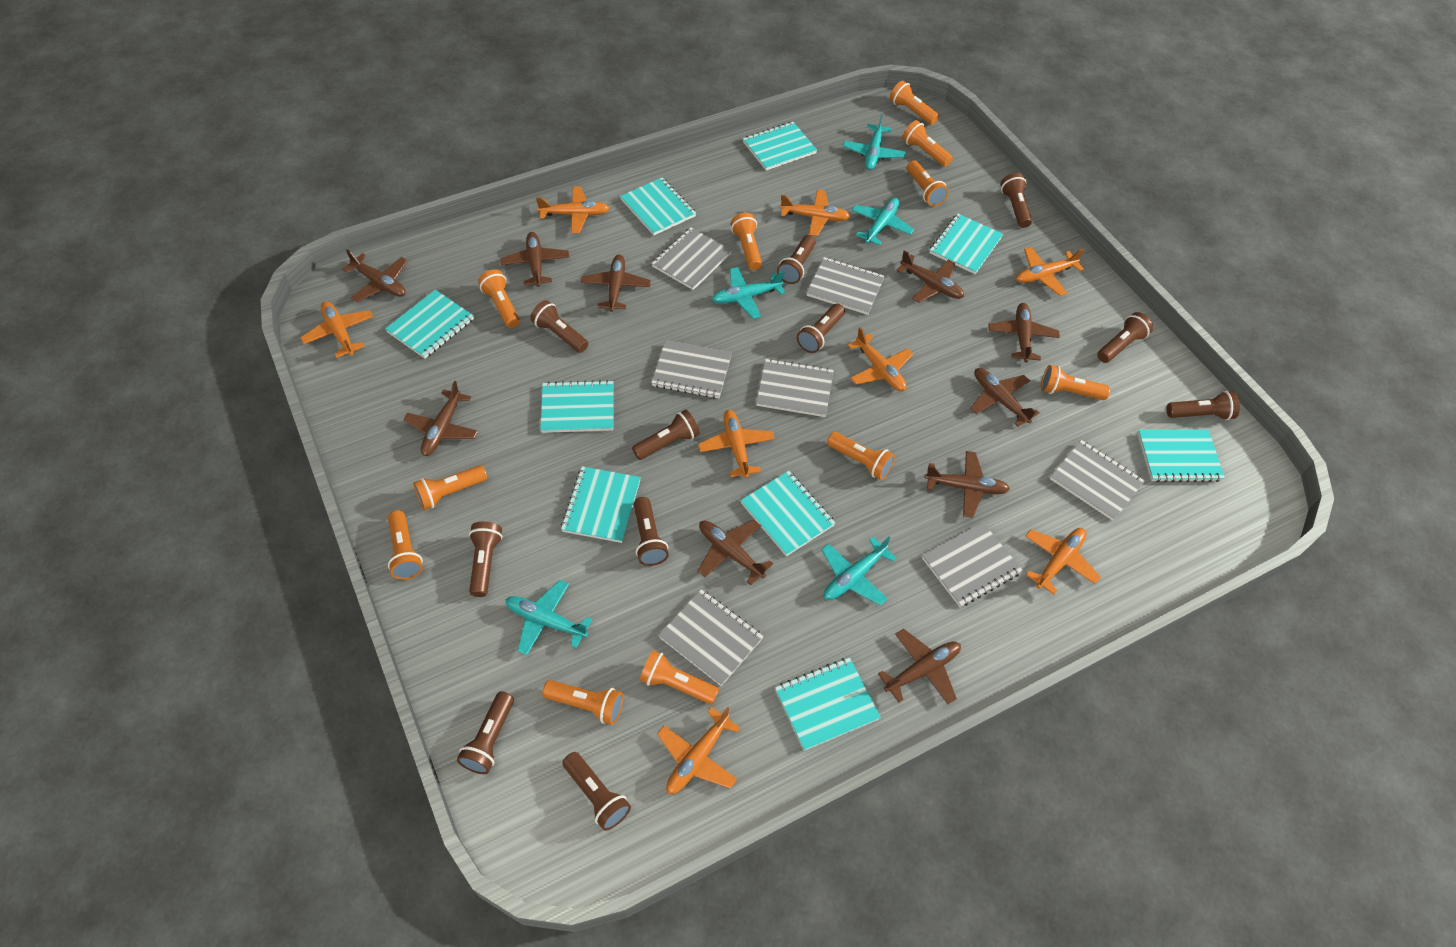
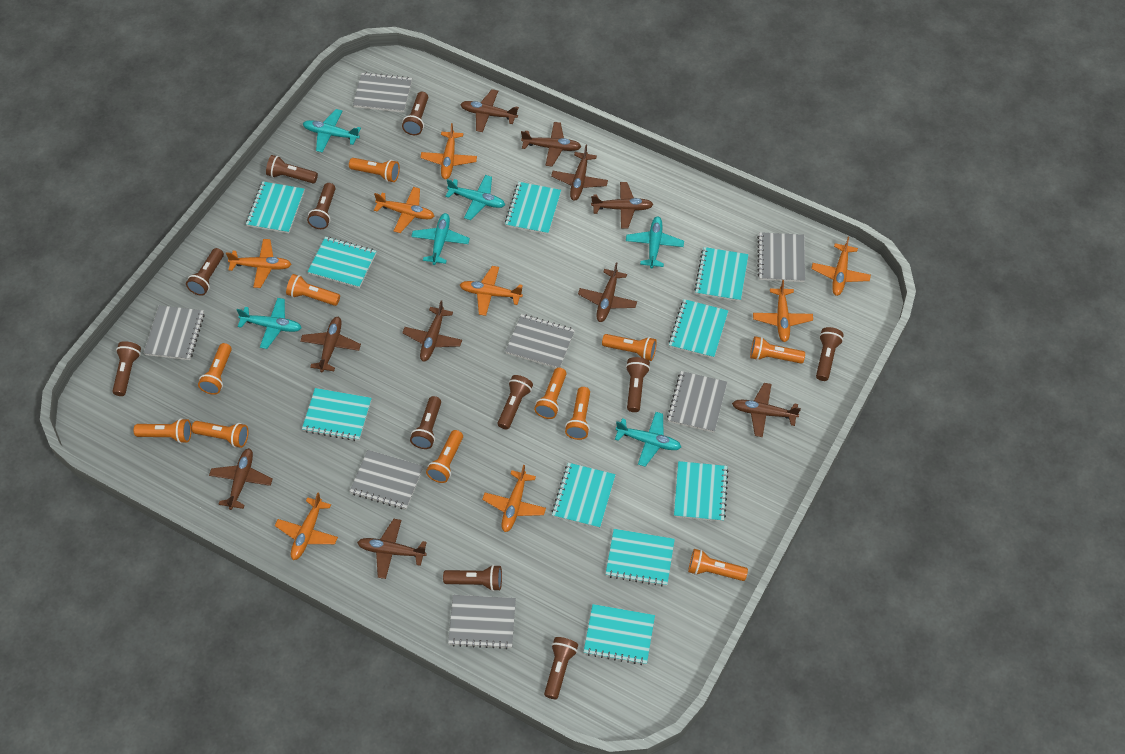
turquoise notebook: 9 -> 10
turquoise plane: 5 -> 6

